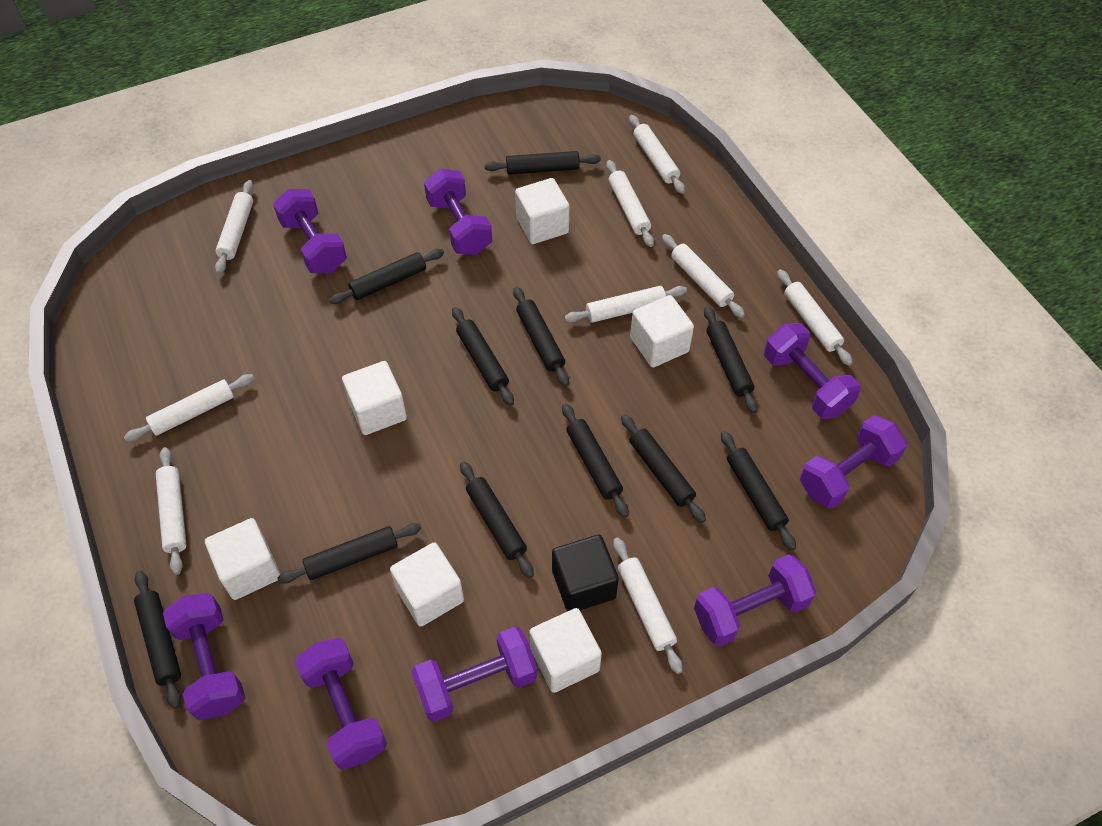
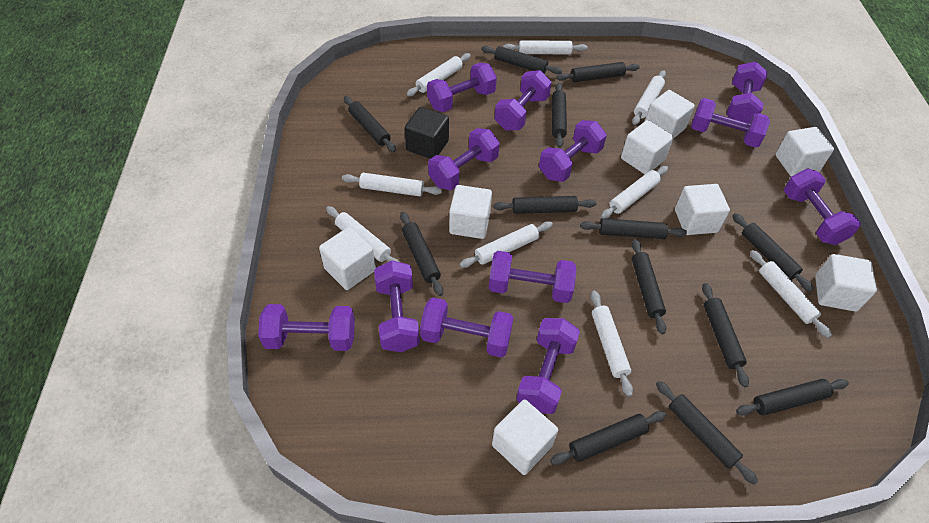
black rolling pin: 11 -> 13
purple dumbbell: 8 -> 12
white cube: 6 -> 8

